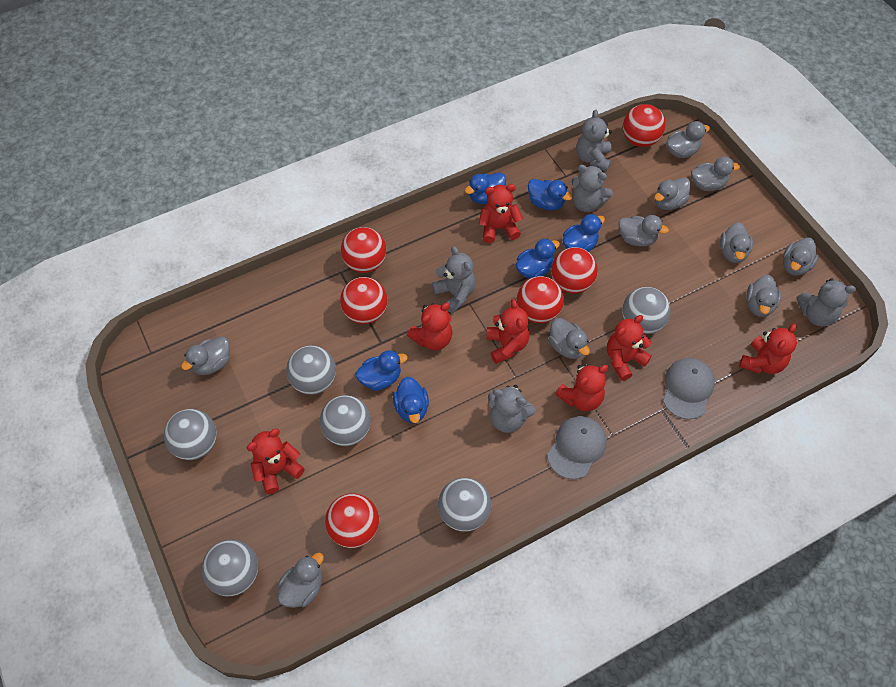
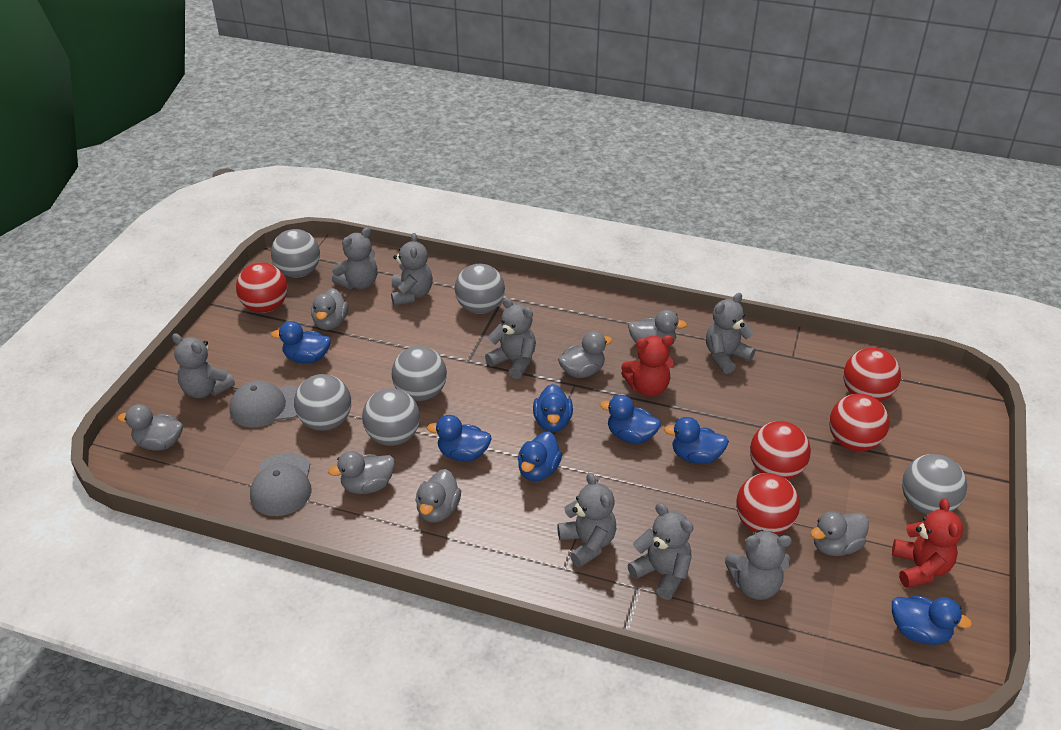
blue duck: 6 -> 7
grey duck: 10 -> 7
grey teddy bear: 5 -> 8
red ball: 6 -> 5
red teddy bear: 7 -> 2

